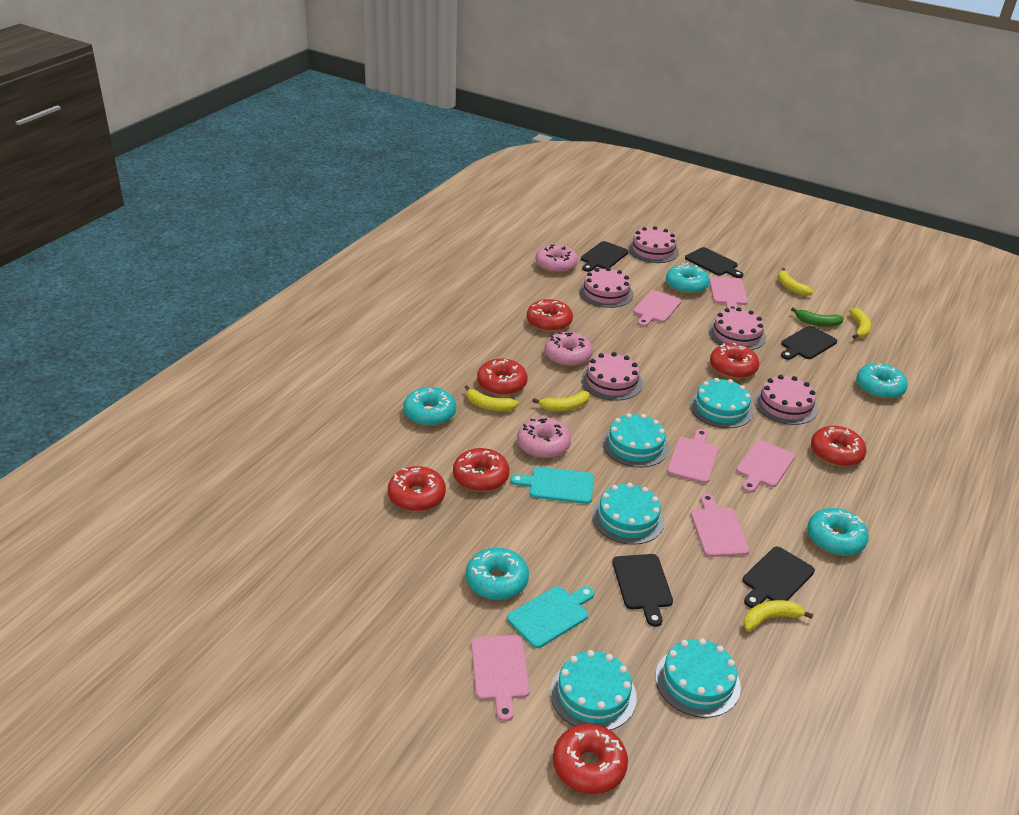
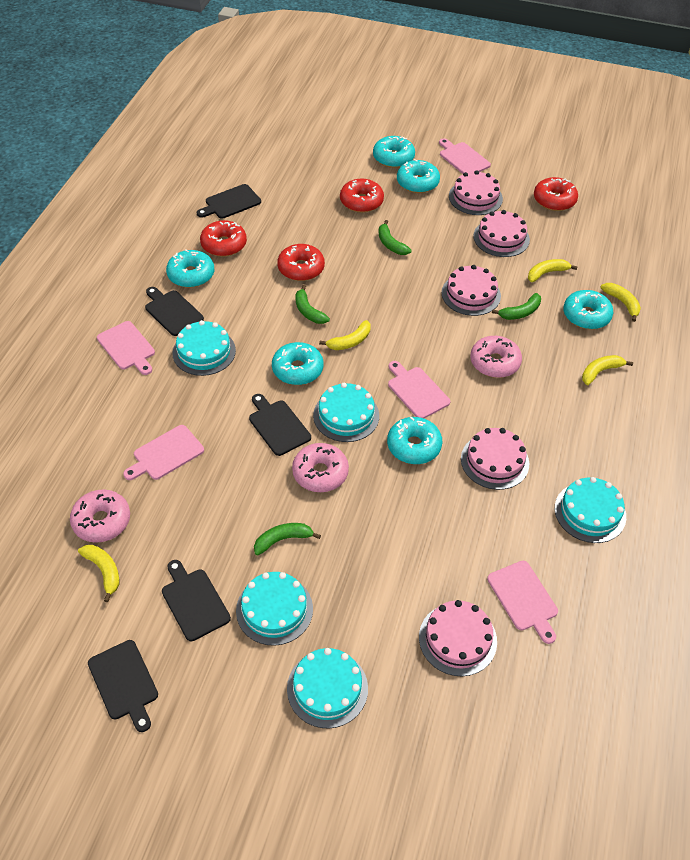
green banana: 1 -> 4
pink cutting board: 6 -> 5
red donut: 7 -> 4
turquoise cutting board: 2 -> 0
turquoise donut: 5 -> 6

